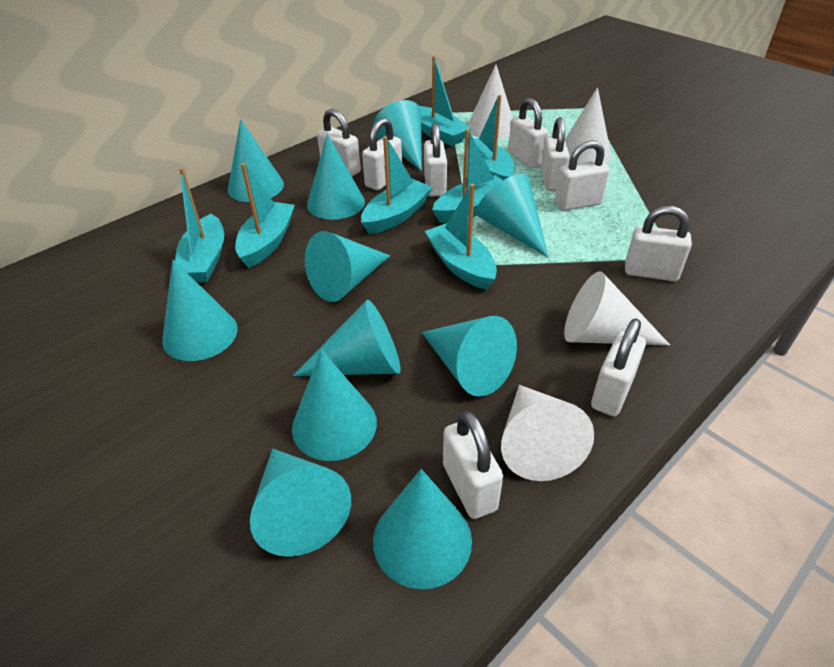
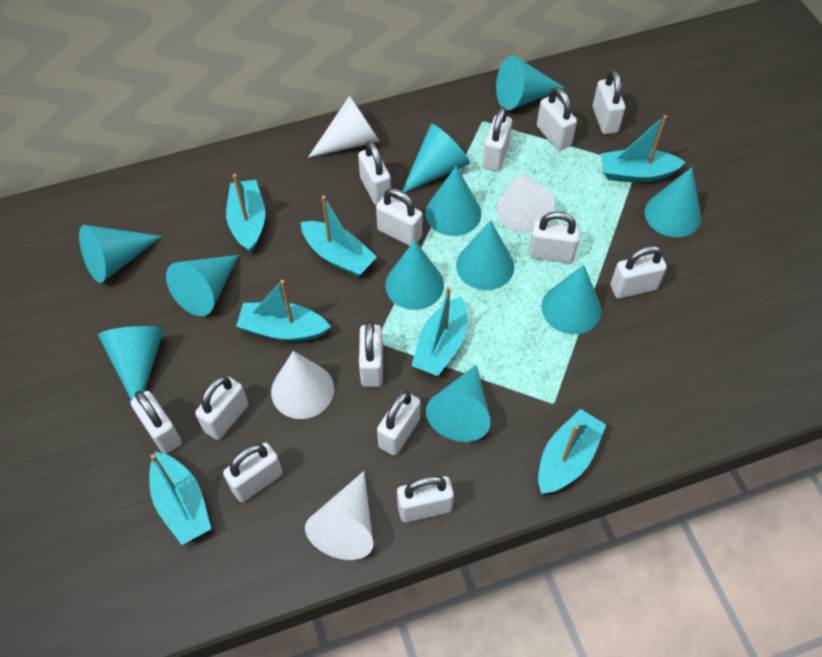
white padlock: 9 -> 13

